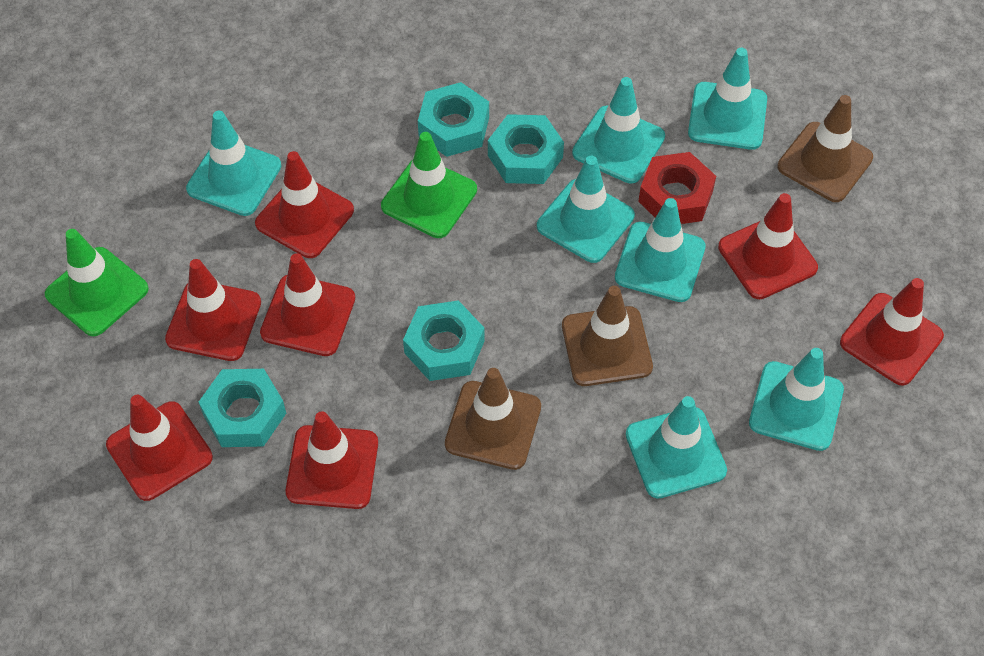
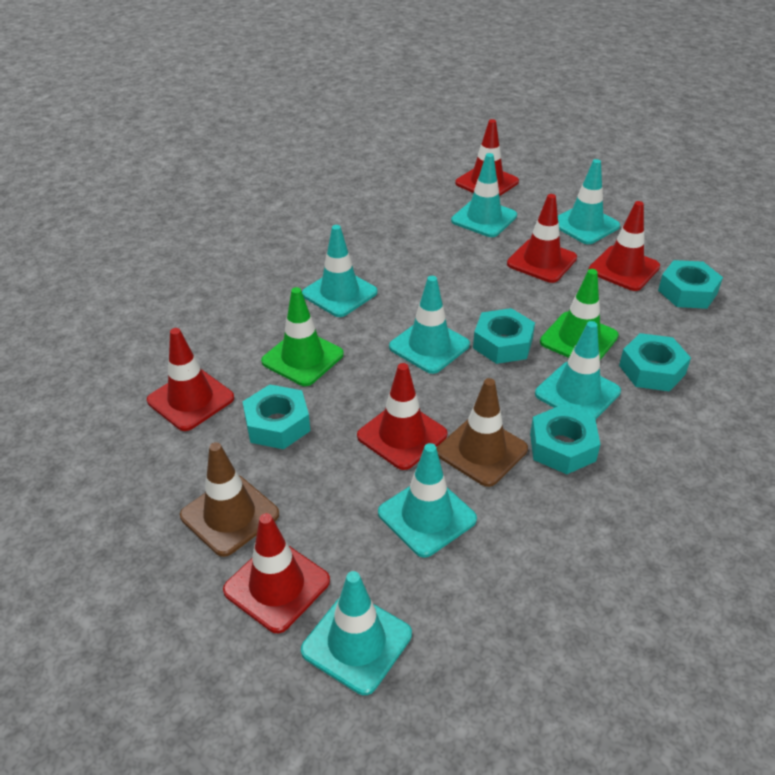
brown traffic cone: 3 -> 2
red nut: 1 -> 0
red traffic cone: 7 -> 6
turquoise nut: 4 -> 5

